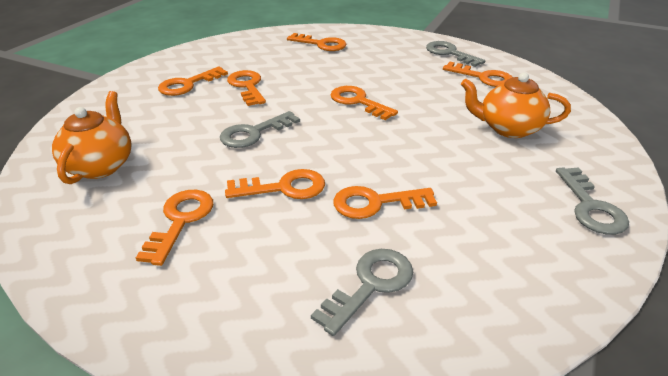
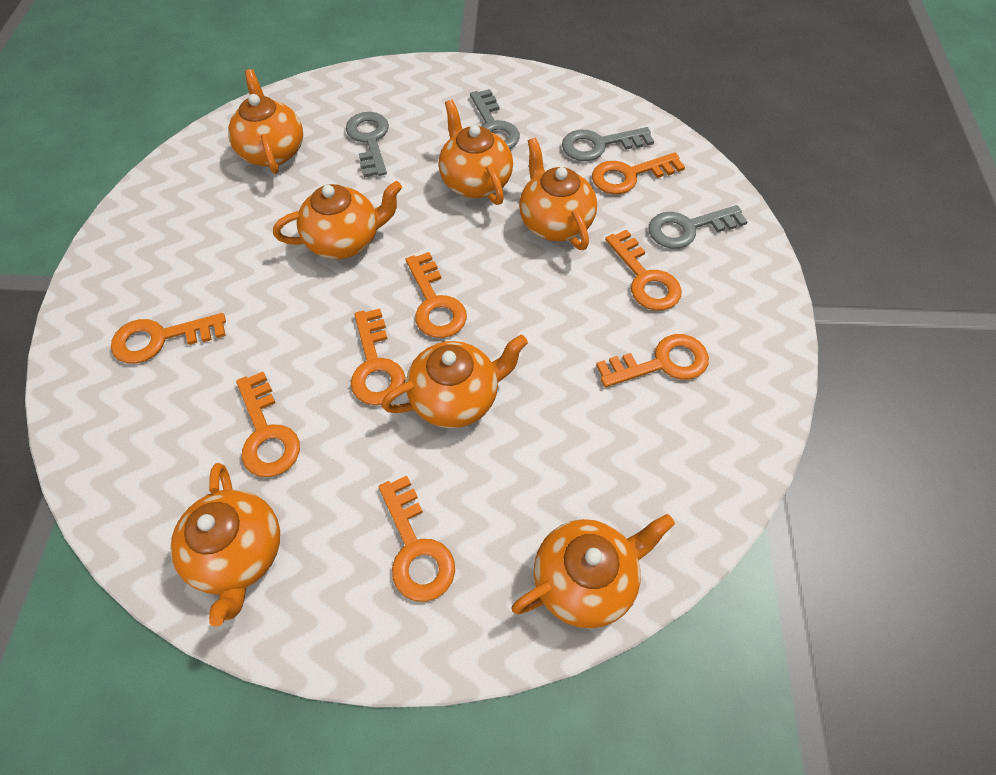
orange teapot: 2 -> 7

